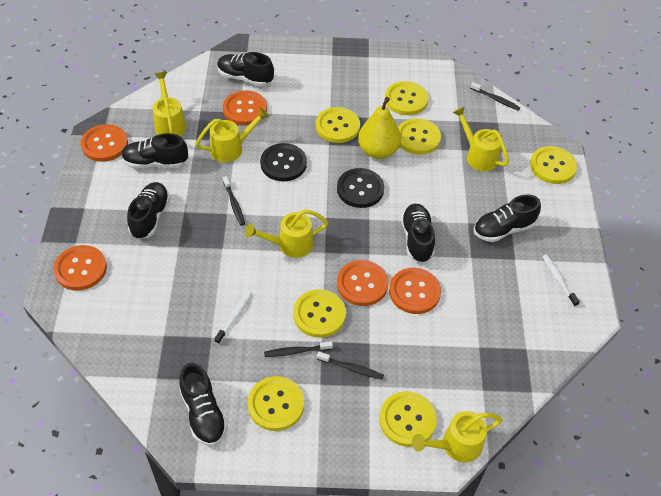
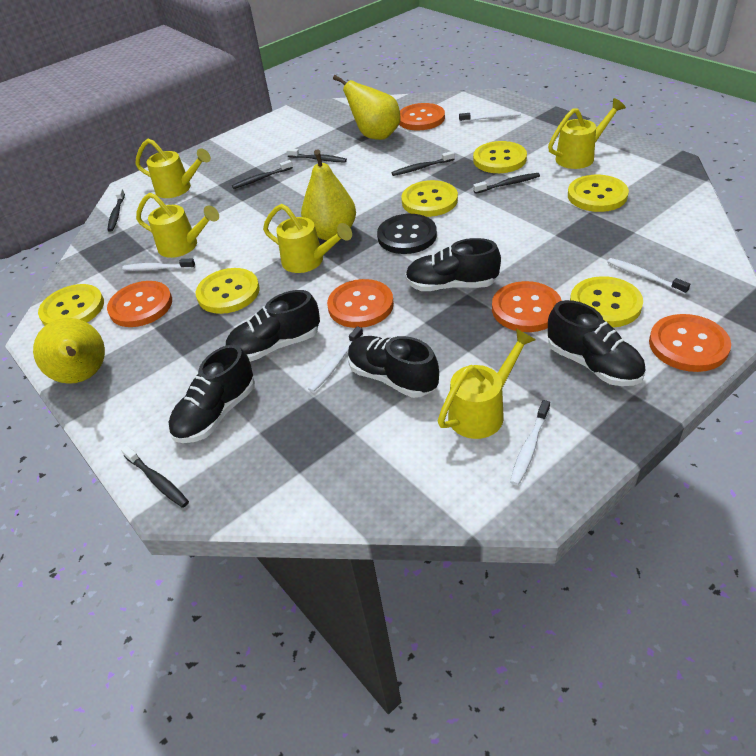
black button: 2 -> 1
black shoe: 6 -> 5
black toothbrush: 4 -> 6
white toothbrush: 2 -> 5
yellow button: 7 -> 6
yellow pear: 1 -> 3

